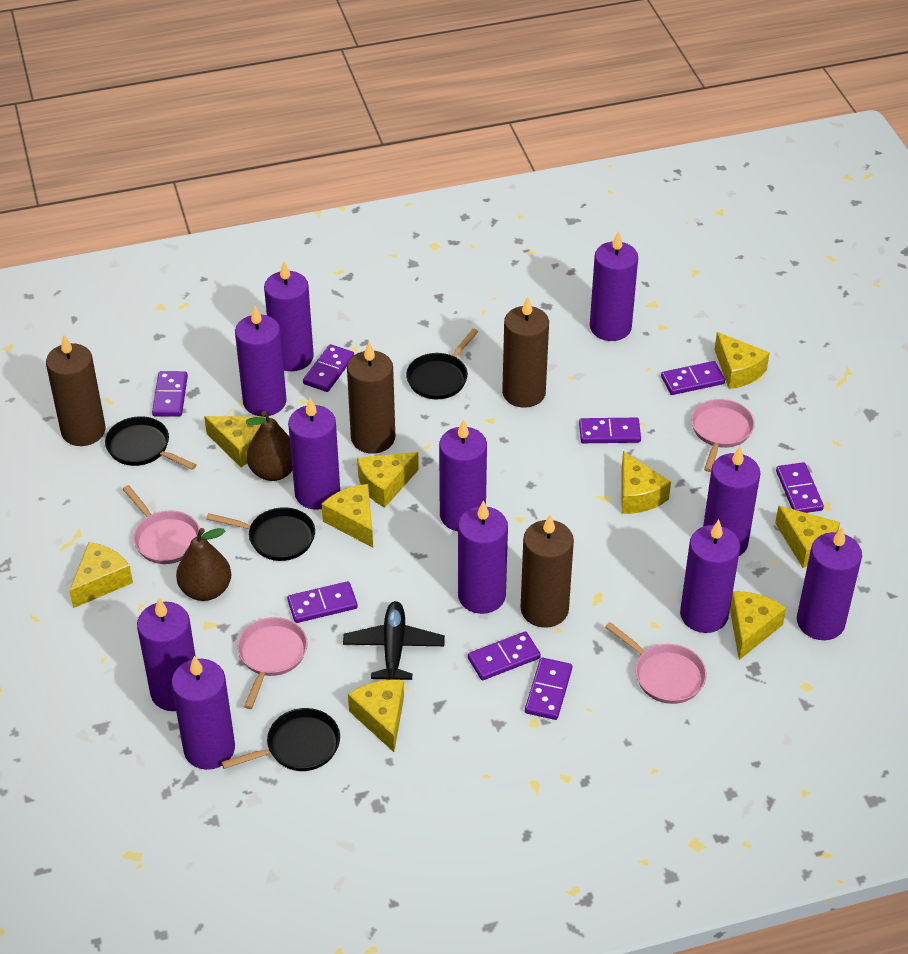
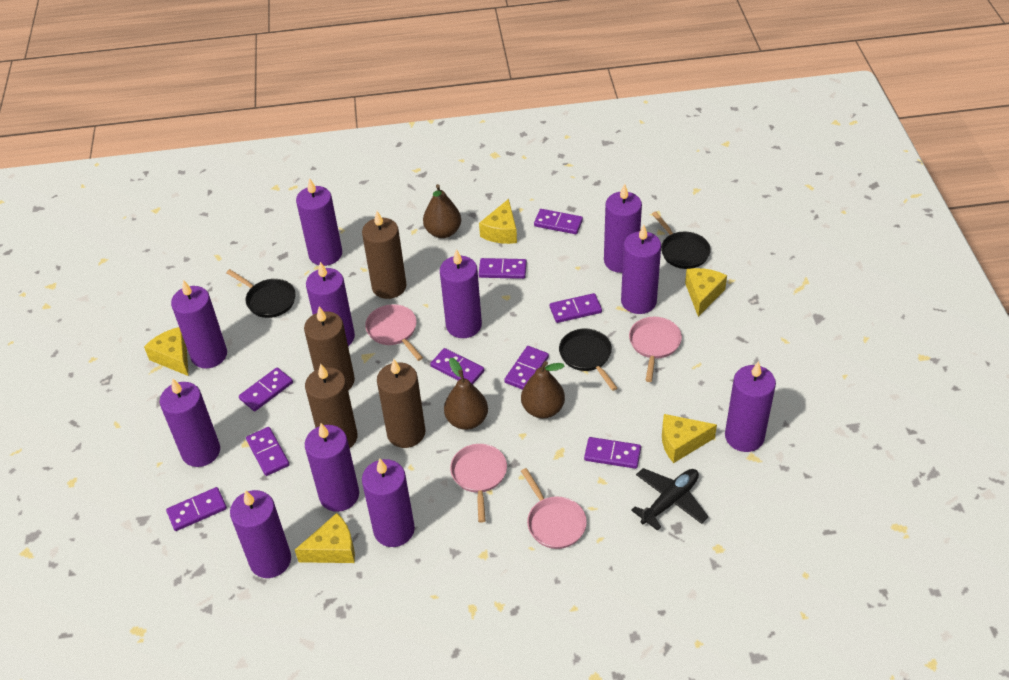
black pan: 4 -> 3
brown pear: 2 -> 3
purple domino: 8 -> 9
yellow cheese: 9 -> 5

